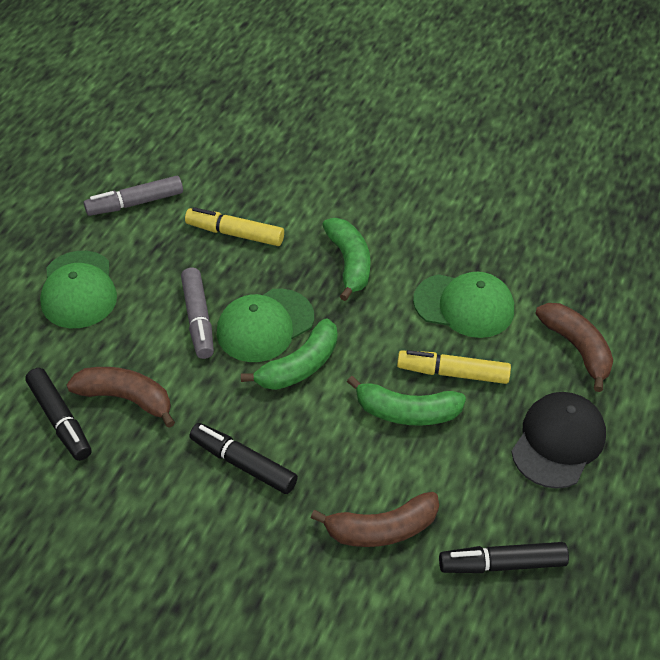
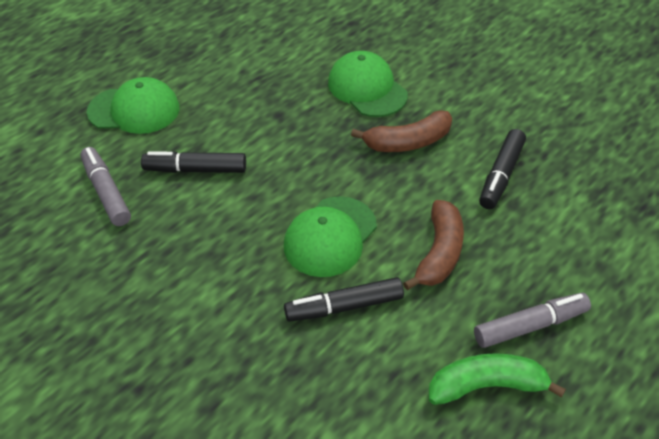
black cap: 1 -> 0
brown banana: 3 -> 2
green banana: 3 -> 1
yellow marker: 2 -> 0

